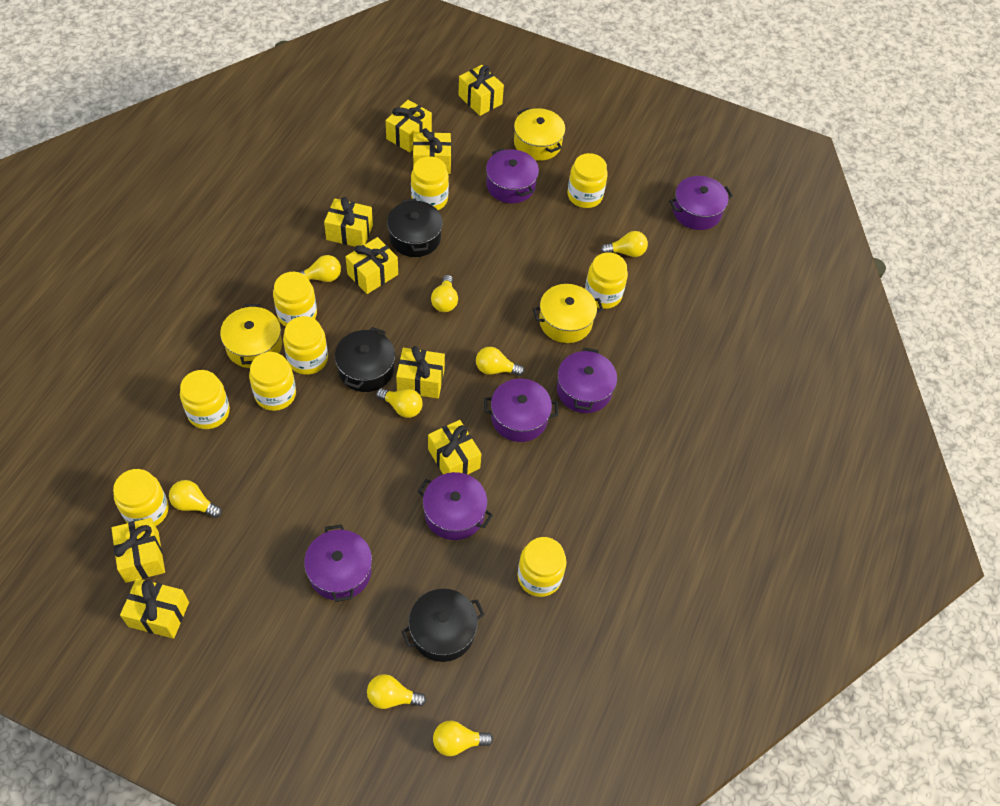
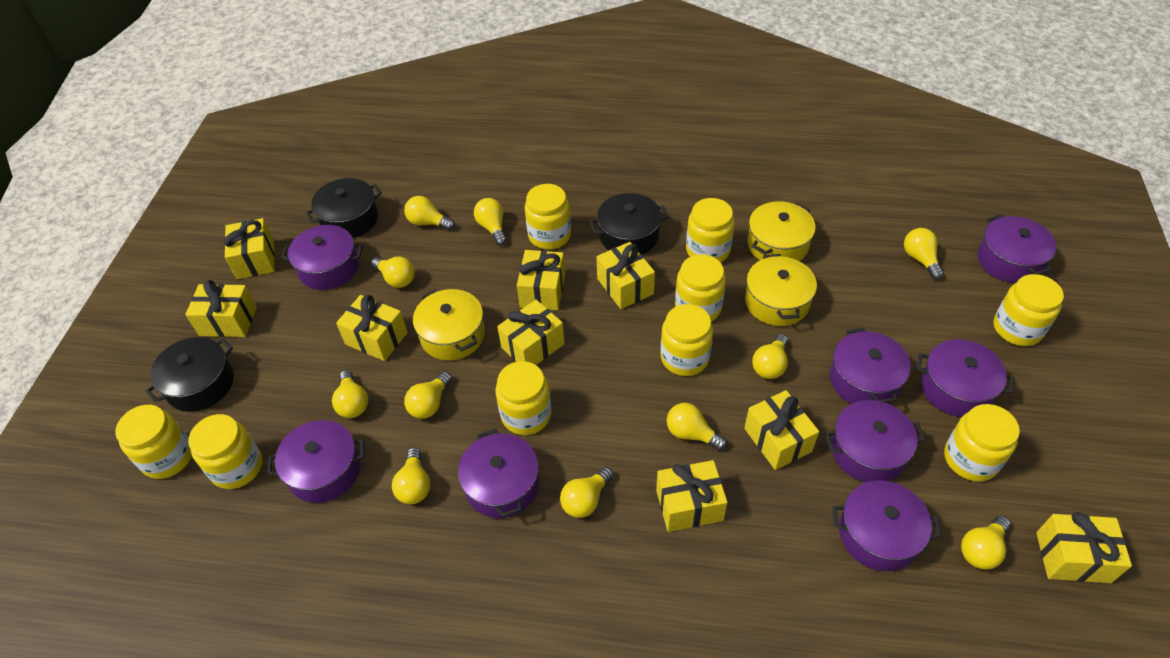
purple pot: 6 -> 8
yellow light bulb: 8 -> 11

